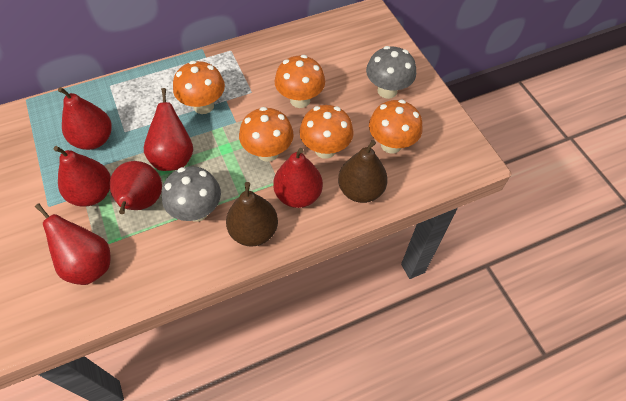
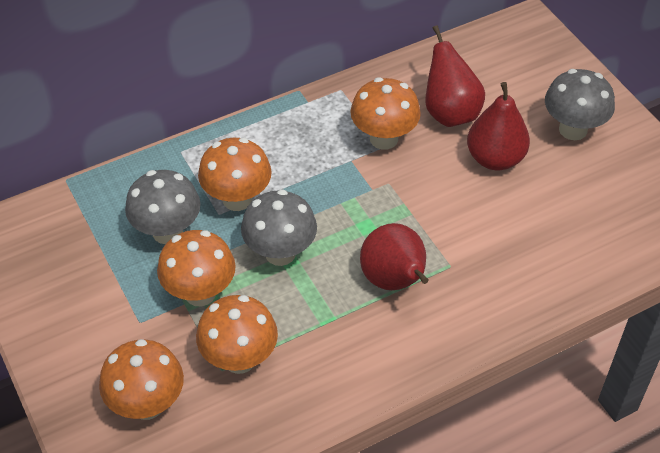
brown pear: 2 -> 0
grey mushroom: 2 -> 3
red pear: 6 -> 3

